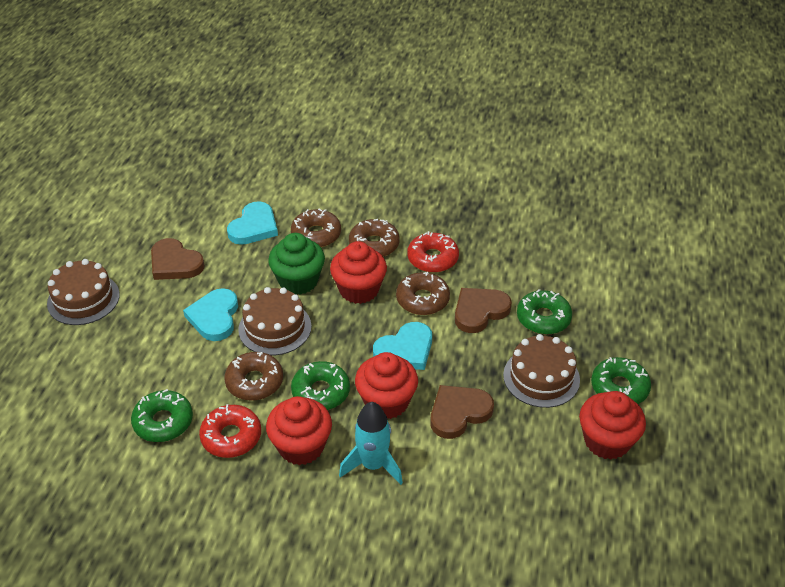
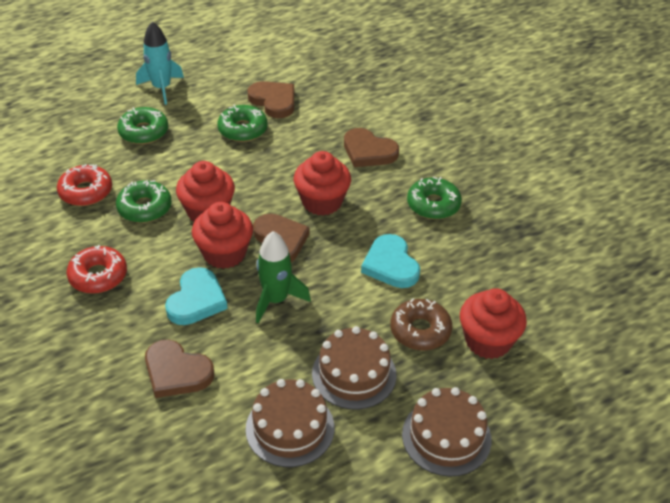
brown donut: 4 -> 1
brown heart: 3 -> 4
green cupcake: 1 -> 0
green rocket: 0 -> 1
turquoise heart: 3 -> 2

